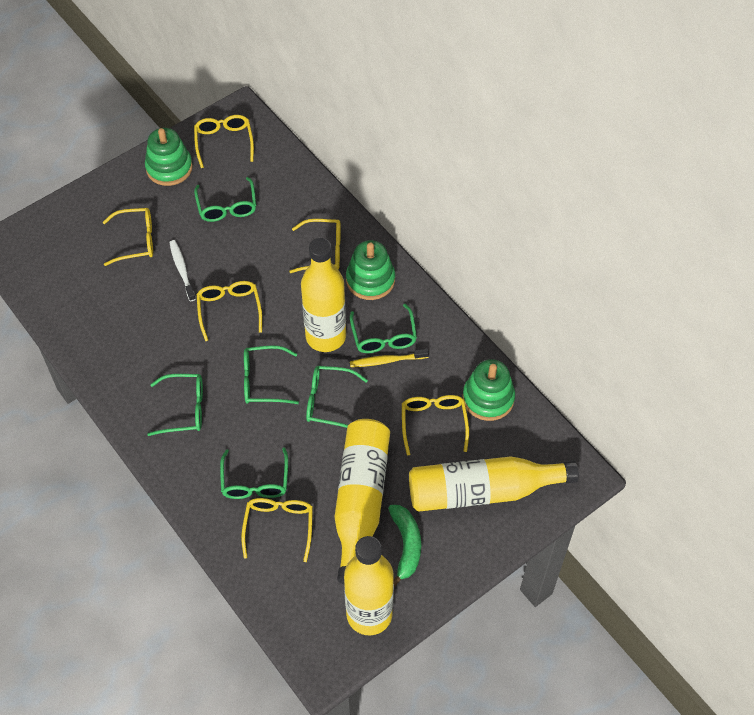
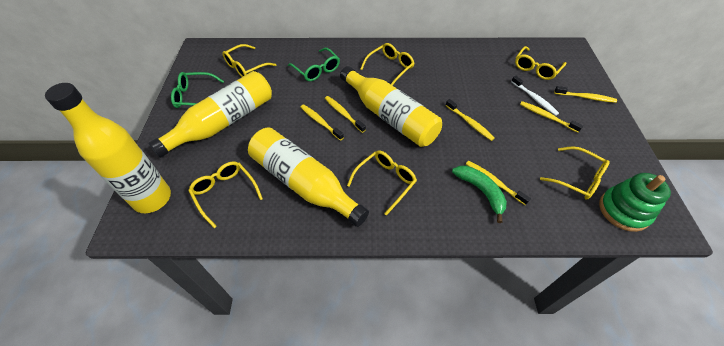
green glasses: 6 -> 2
green stacking toy: 3 -> 1
yellow toothbrush: 1 -> 6

